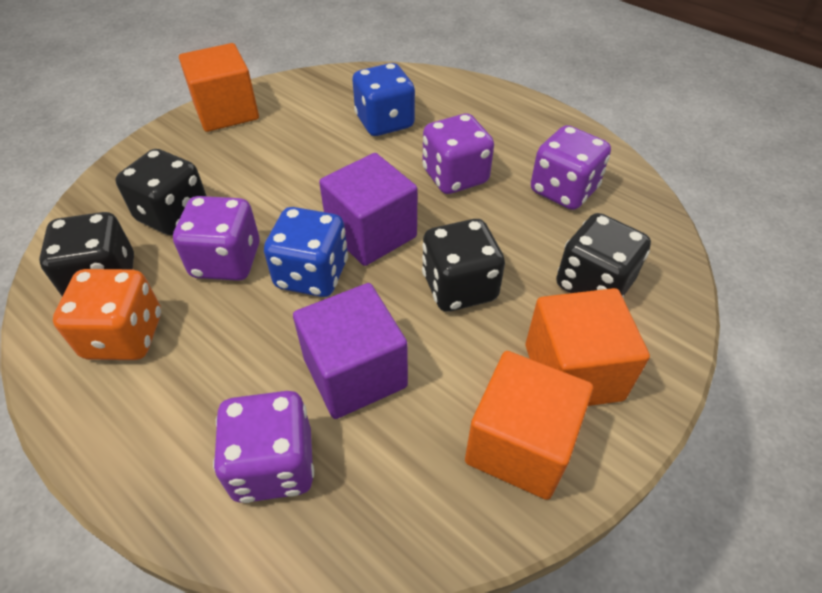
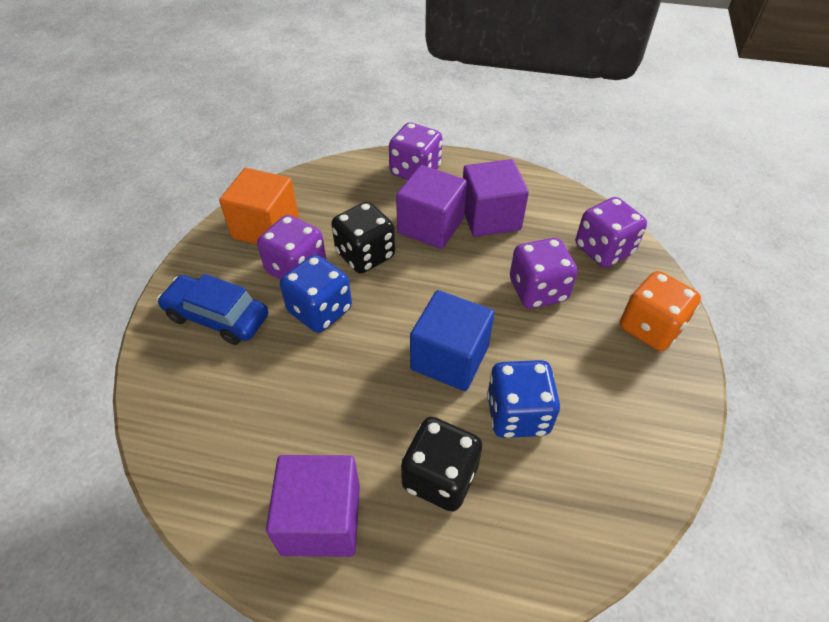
black dice: 4 -> 2
blue car: 0 -> 1
blue cube: 0 -> 1
orange cube: 3 -> 1
purple cube: 2 -> 3

